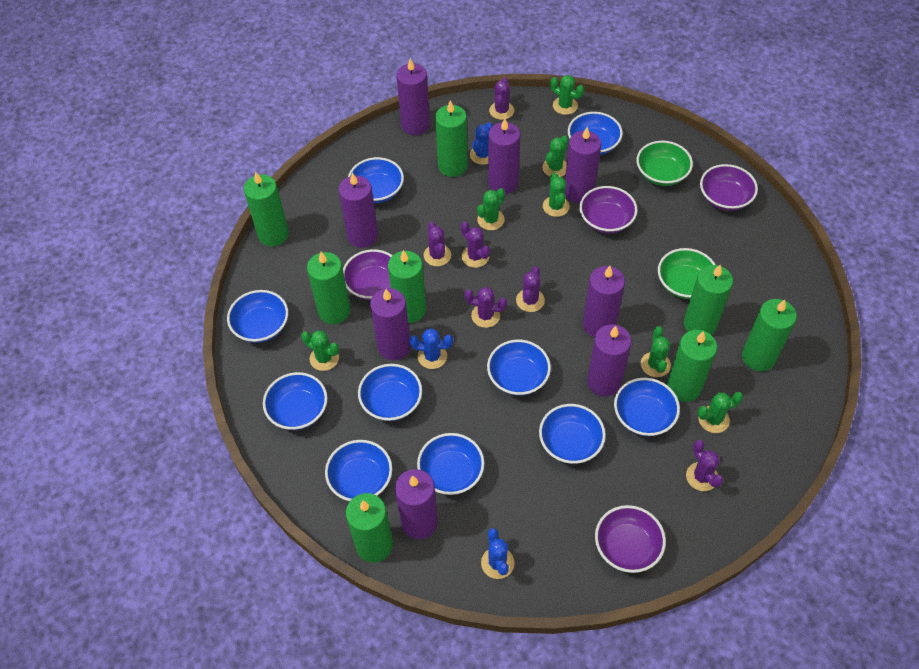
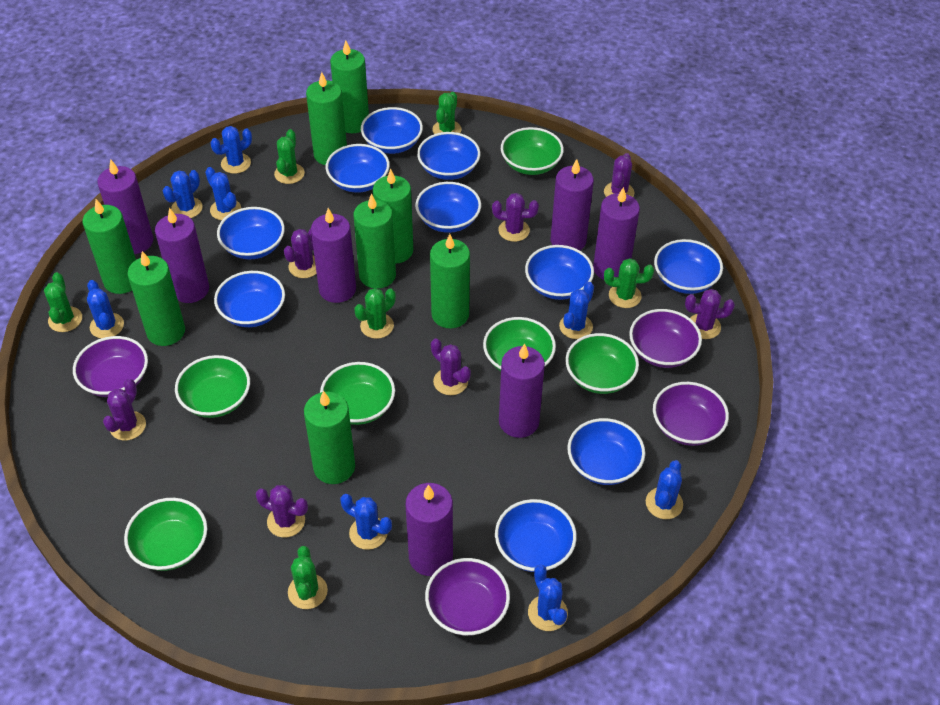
blue cactus: 3 -> 8
green bowl: 2 -> 6
green cactus: 7 -> 6
purple cactus: 6 -> 7
purple candle: 8 -> 7

